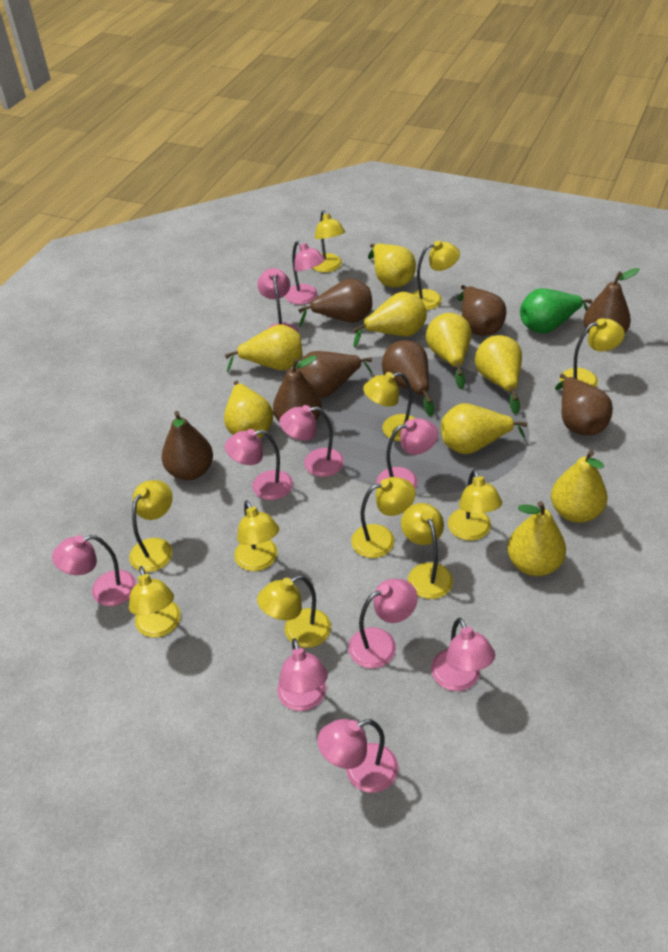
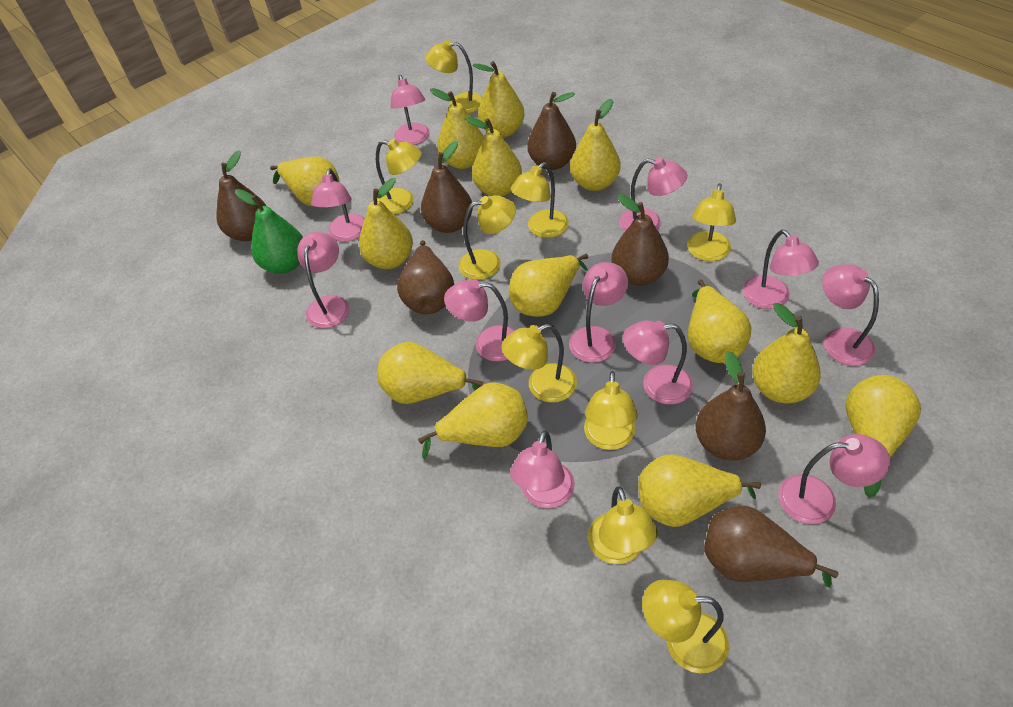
brown pear: 8 -> 7
pink lamp: 10 -> 11
yellow lamp: 11 -> 9
yellow pear: 9 -> 13

